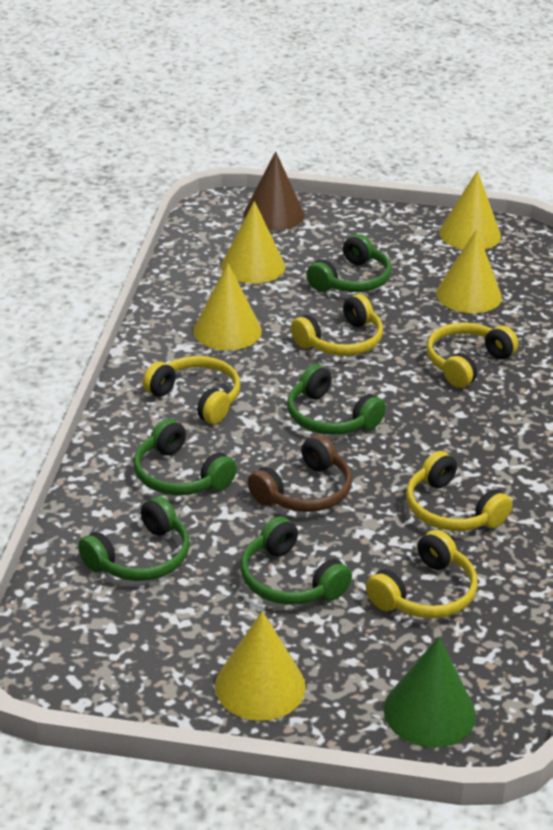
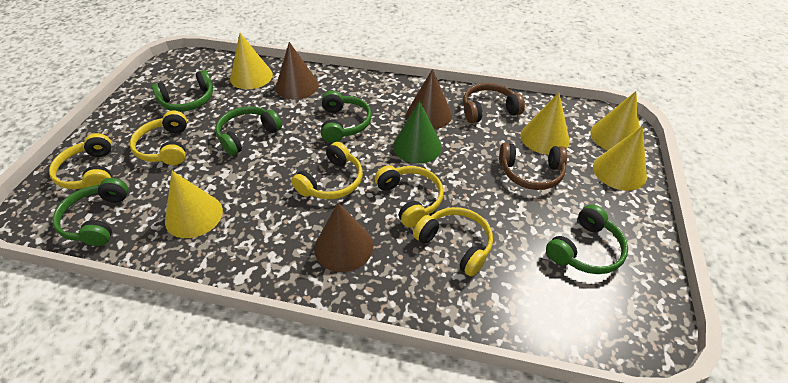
brown cone: 1 -> 3
brown headphones: 1 -> 2

